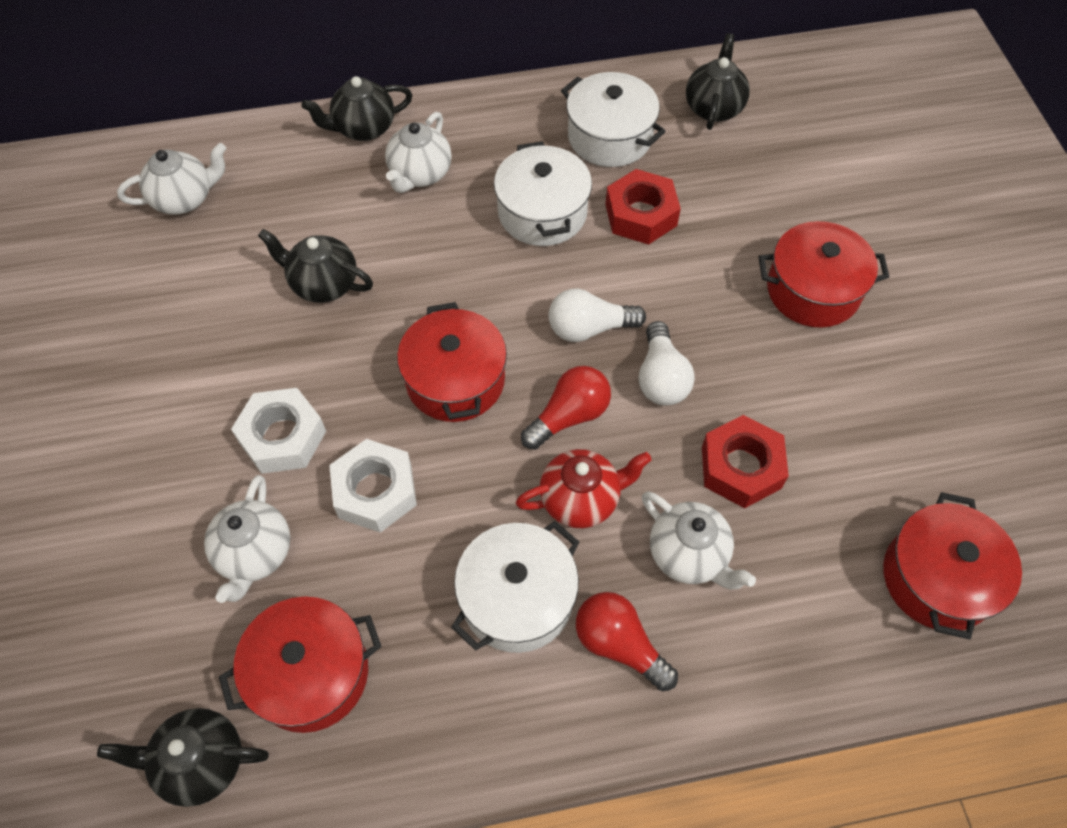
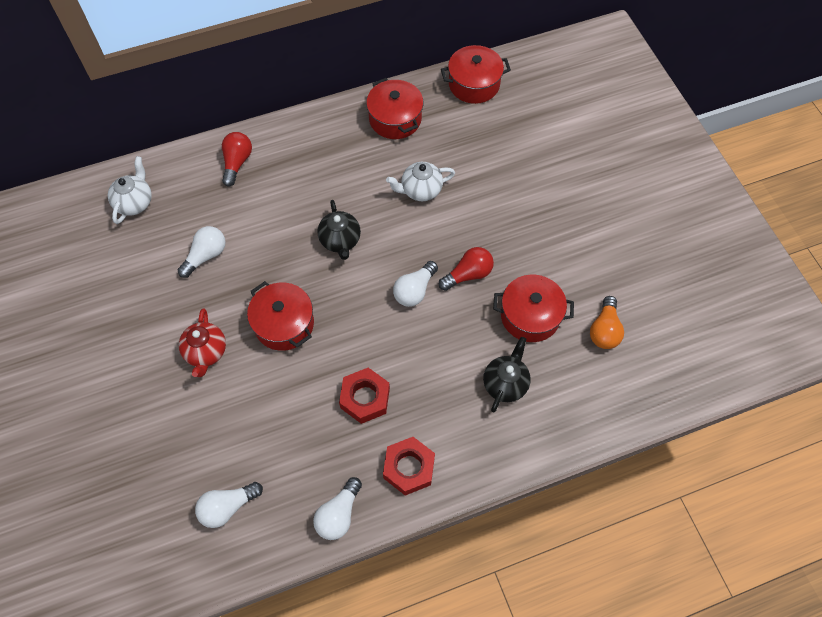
black teapot: 4 -> 2
orange light bulb: 0 -> 1
white light bulb: 2 -> 4
white nut: 2 -> 0
white pot: 3 -> 0
white teapot: 4 -> 2

